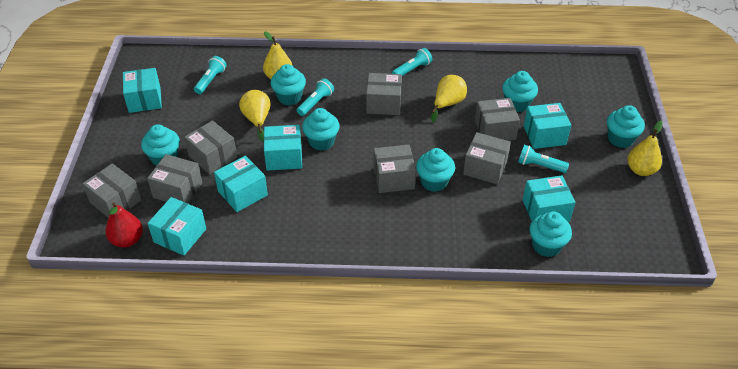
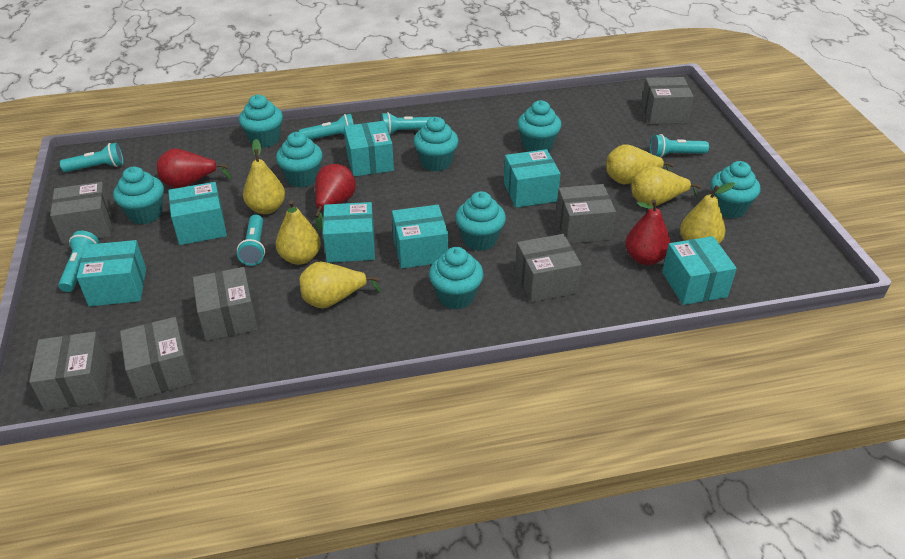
red pear: 1 -> 3
turquoise box: 6 -> 7
turquoise cupcake: 7 -> 8
turquoise flashlight: 4 -> 6
yellow pear: 4 -> 6

